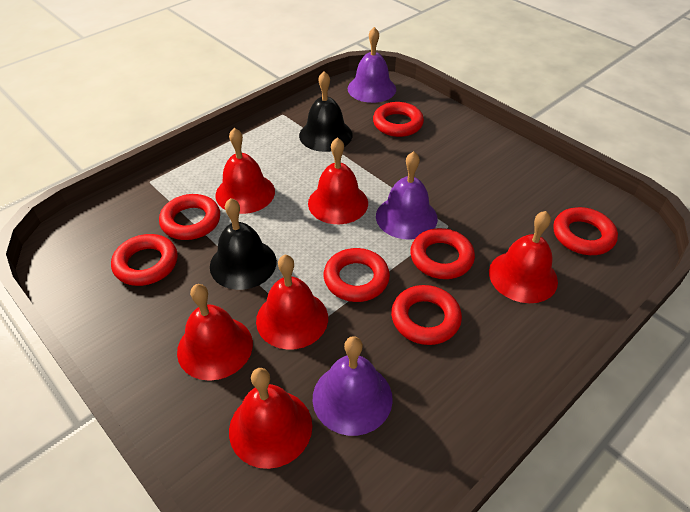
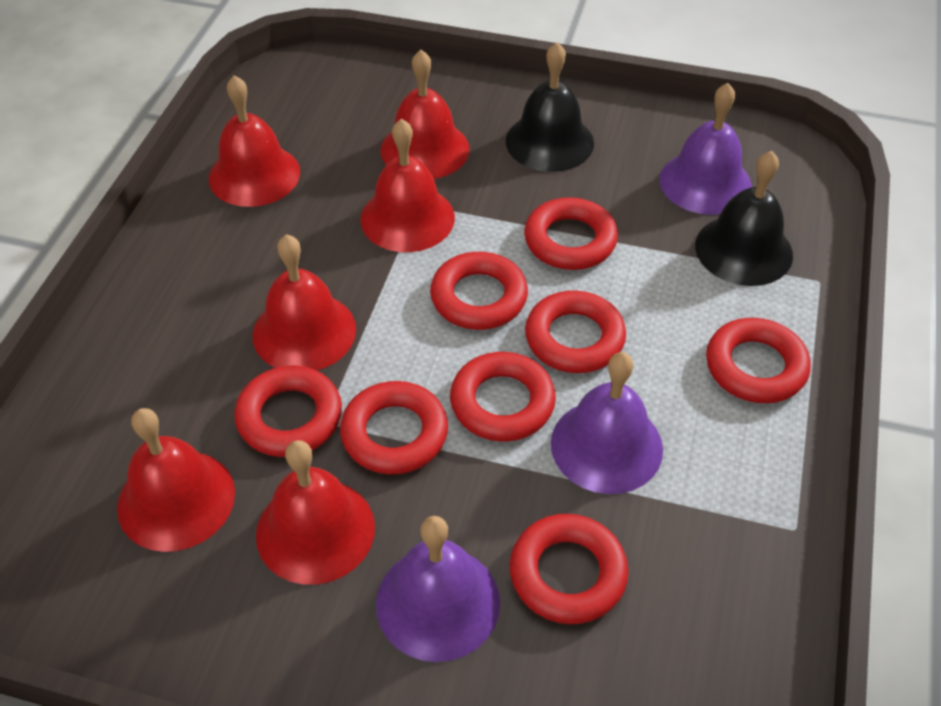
red ring: 7 -> 8

